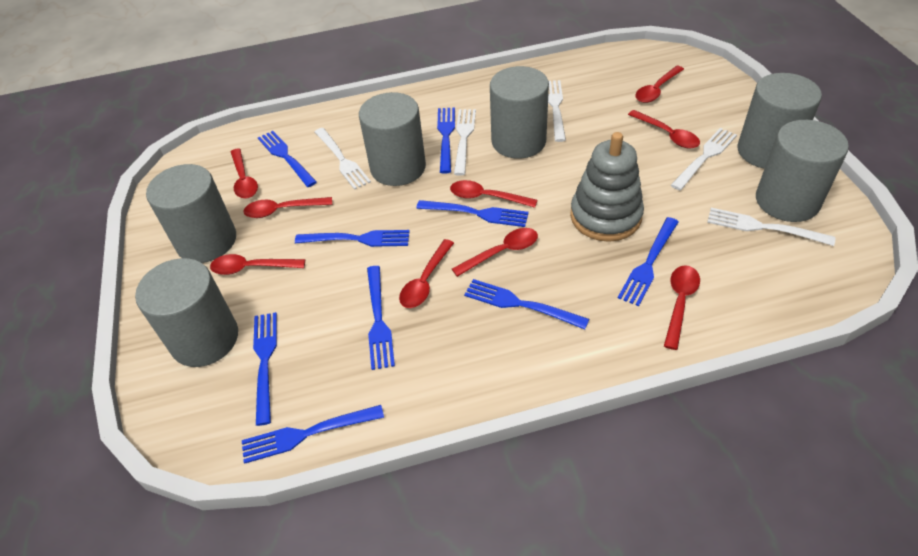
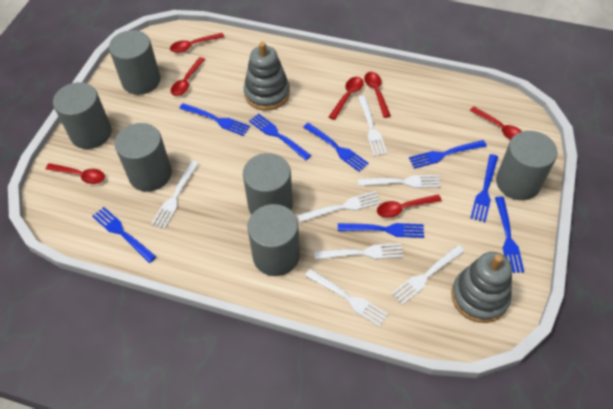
blue fork: 9 -> 8
grey stacking toy: 1 -> 2
red spoon: 9 -> 7
white fork: 5 -> 7

